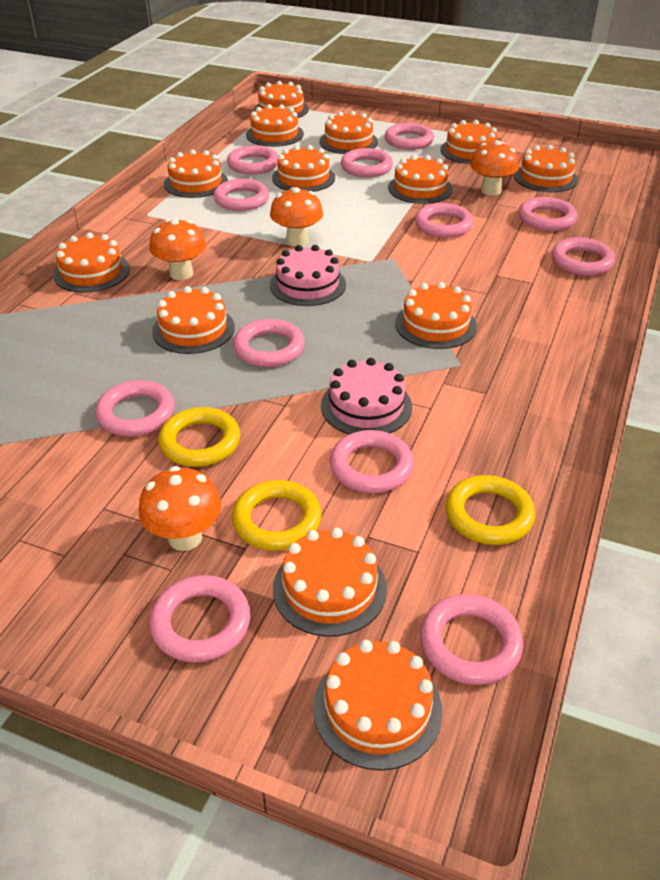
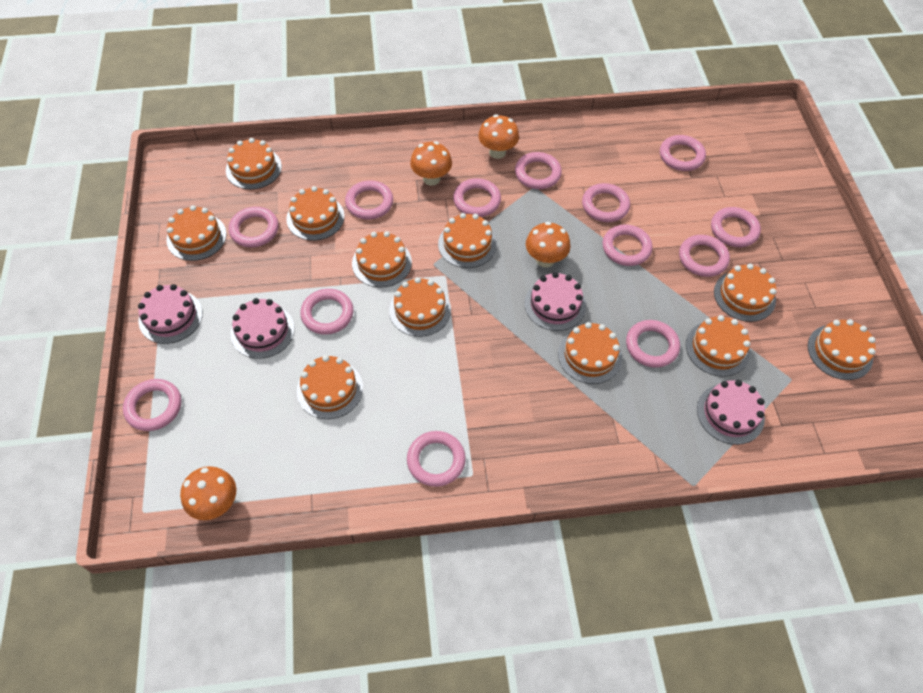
orange cake: 13 -> 11
pink cake: 2 -> 4
pink ring: 12 -> 13
yellow ring: 3 -> 0

